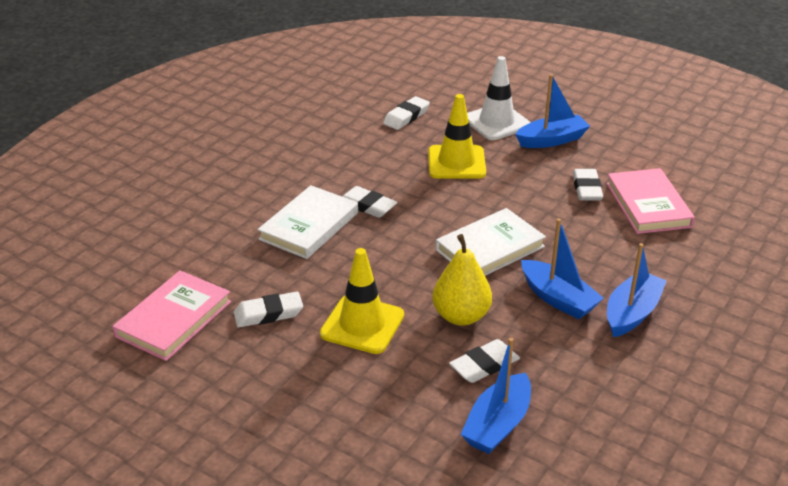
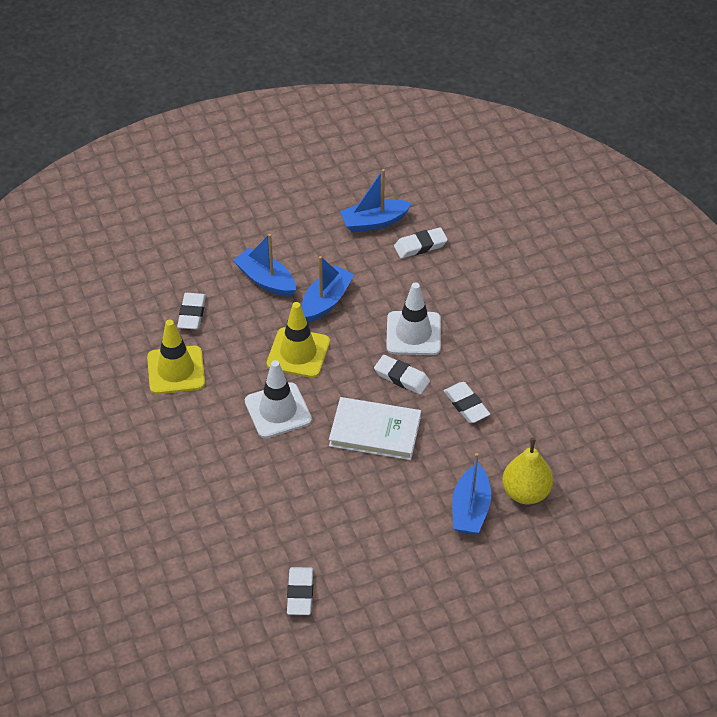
pink book: 2 -> 0
white book: 2 -> 1
white traffic cone: 1 -> 2

